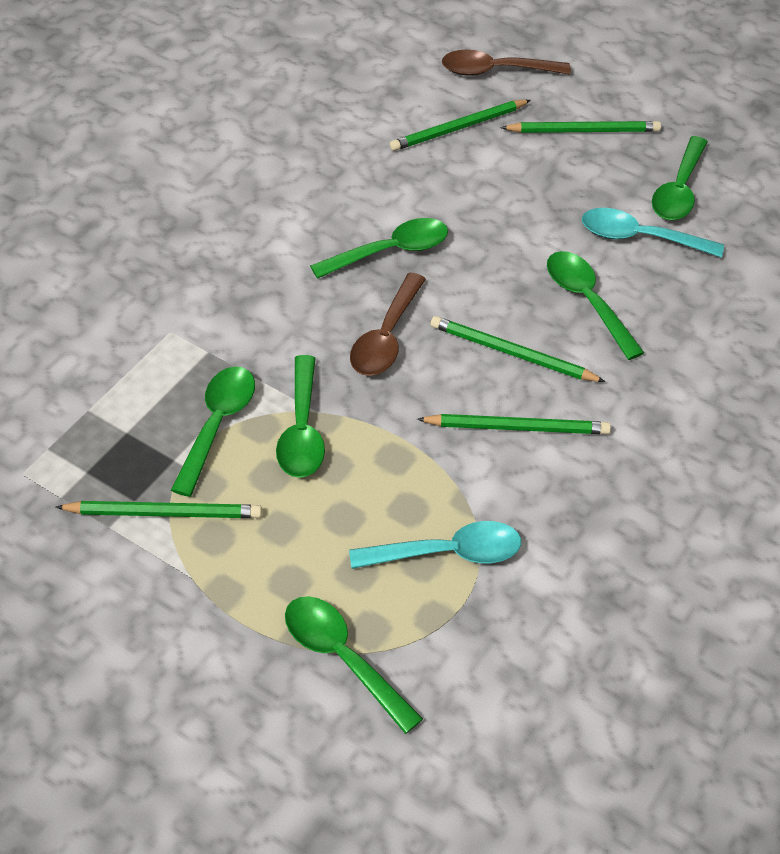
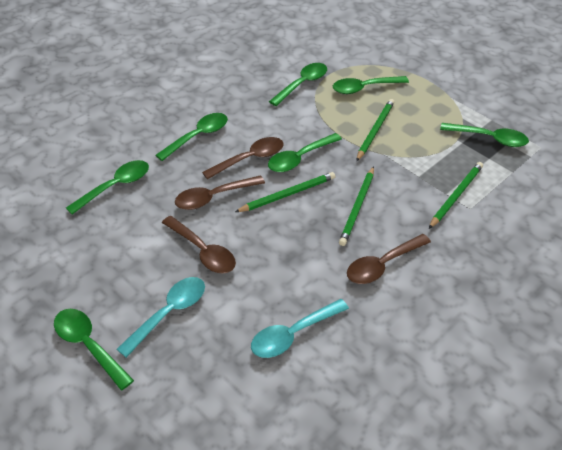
brown spoon: 2 -> 4
green pencil: 5 -> 4
green spoon: 6 -> 7

